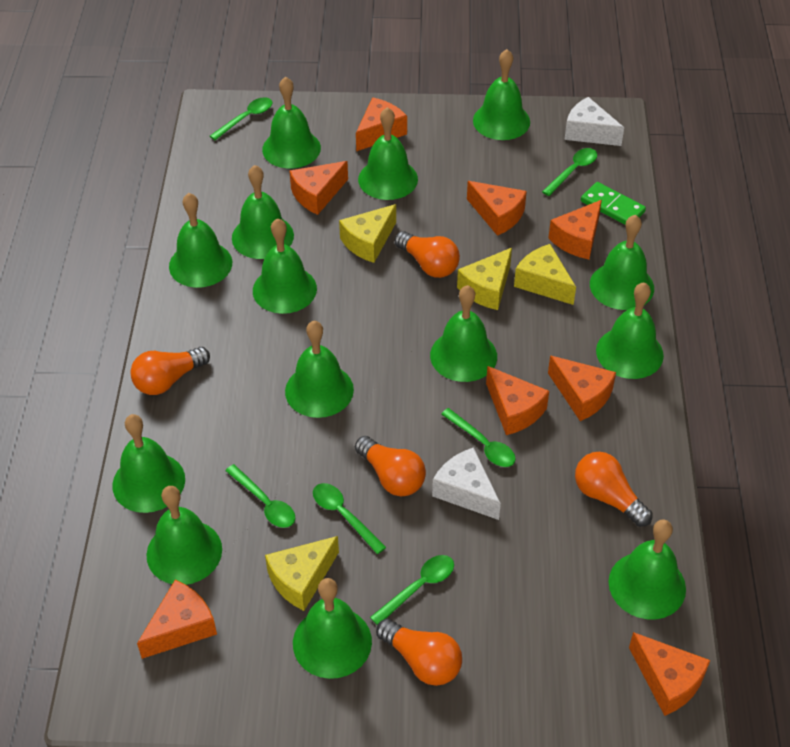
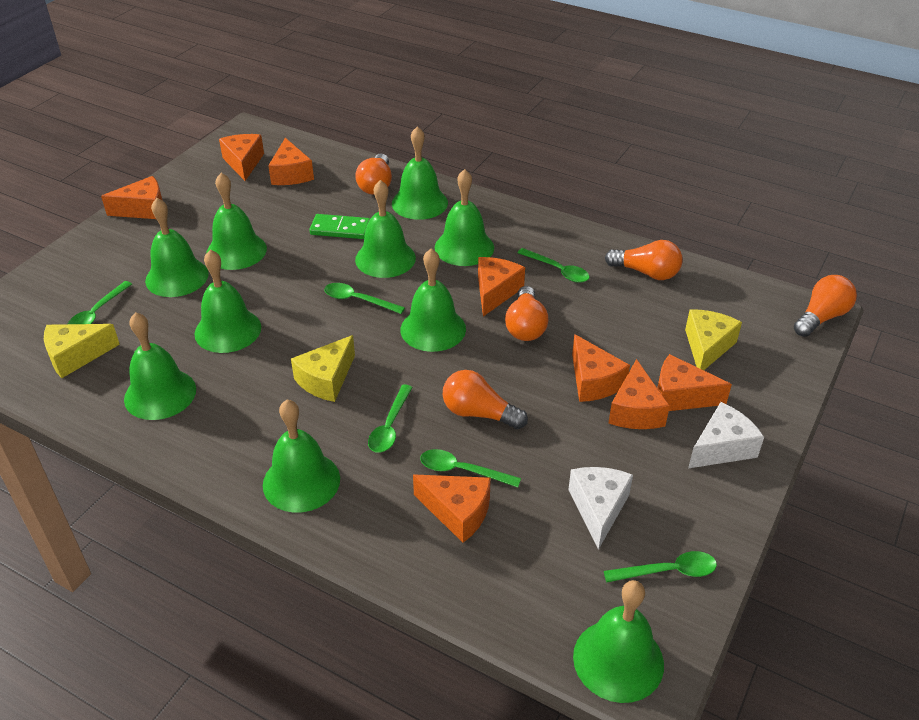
green bell: 14 -> 10
yellow cheese: 4 -> 3

